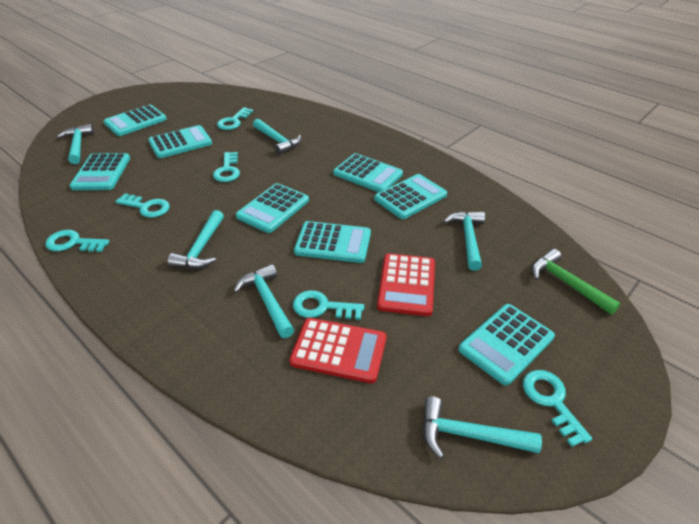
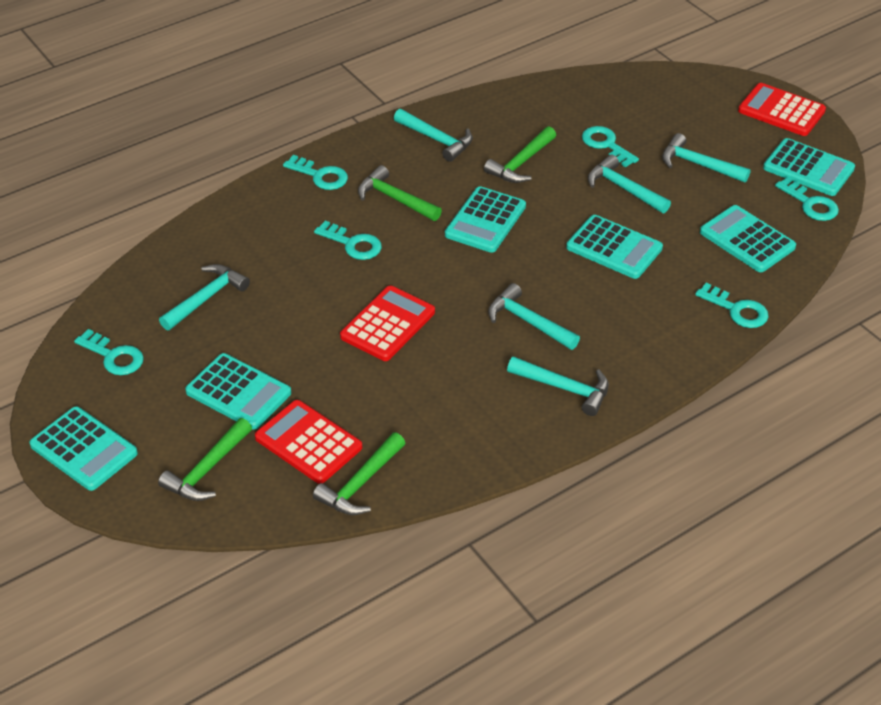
green hammer: 1 -> 4
red calculator: 2 -> 3
turquoise calculator: 8 -> 6

